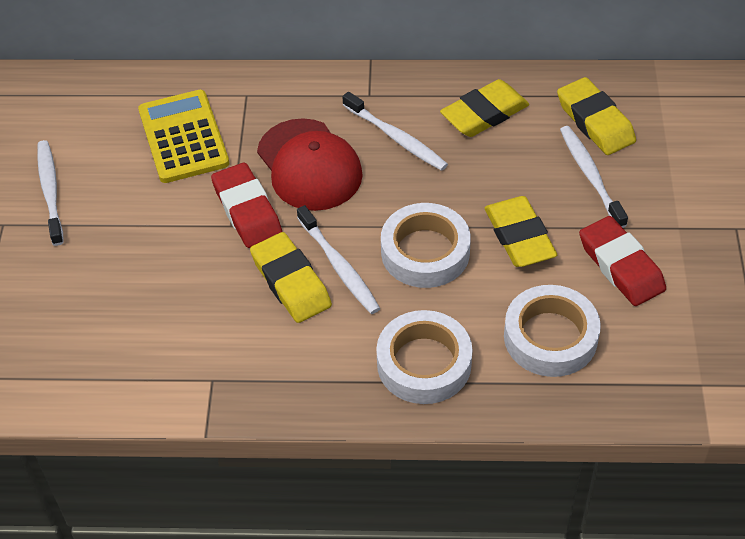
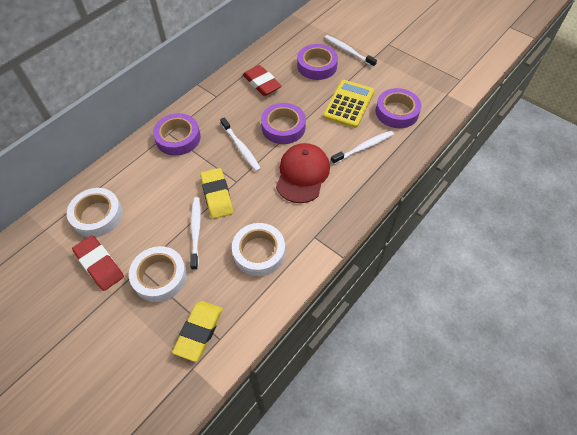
purple tape: 0 -> 4
yellow eraser: 4 -> 2

